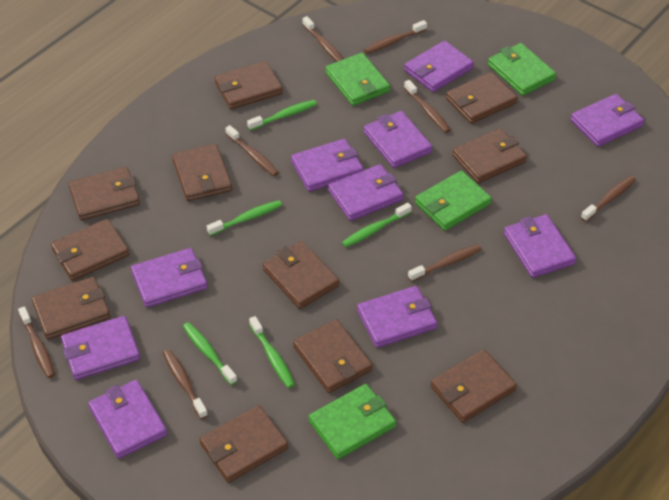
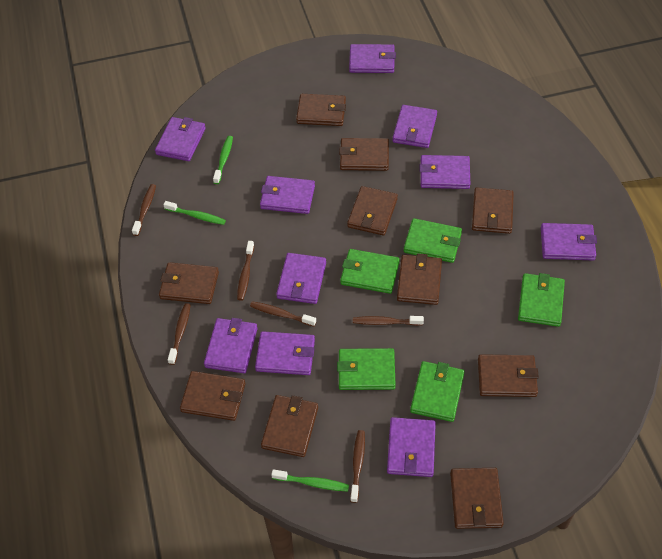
brown toothbrush: 8 -> 6
brown wallet: 11 -> 10
green toothbrush: 5 -> 3
green wallet: 4 -> 5

